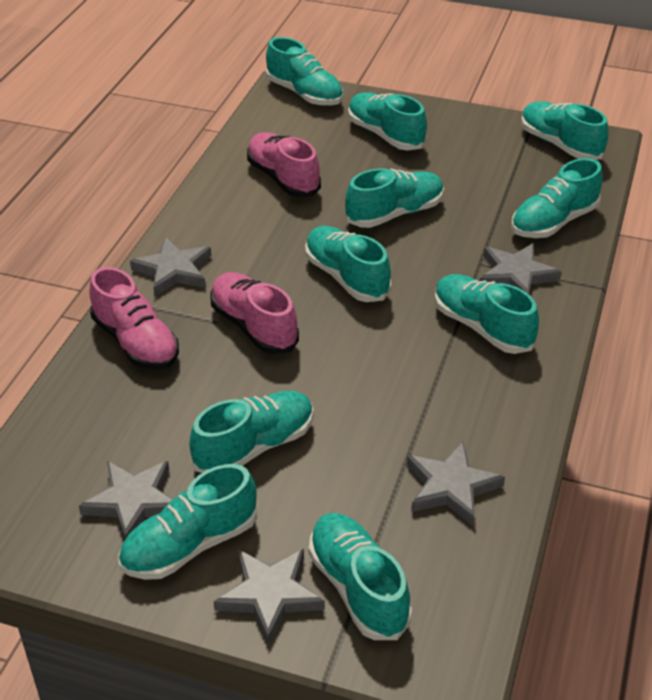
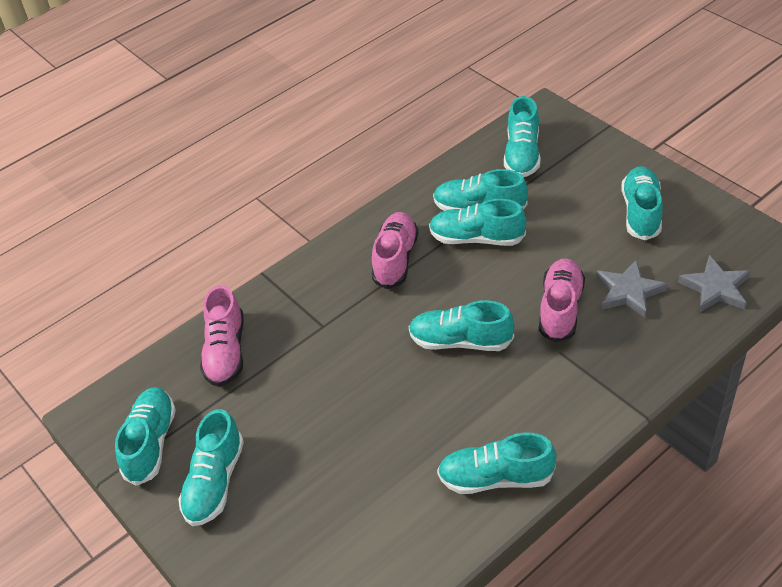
grey star: 5 -> 2
turquoise shoe: 10 -> 8

